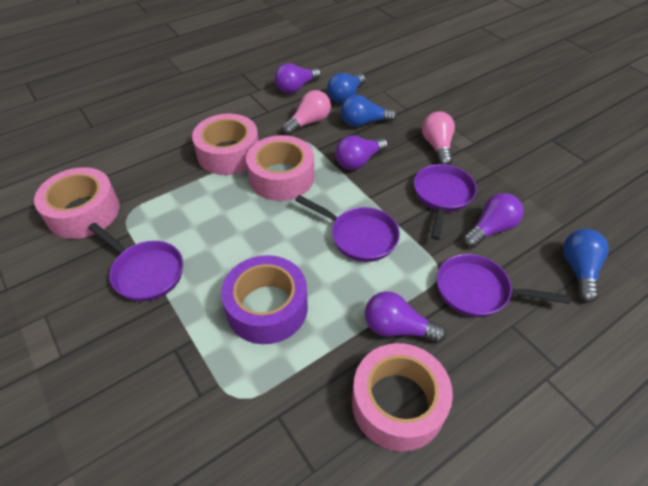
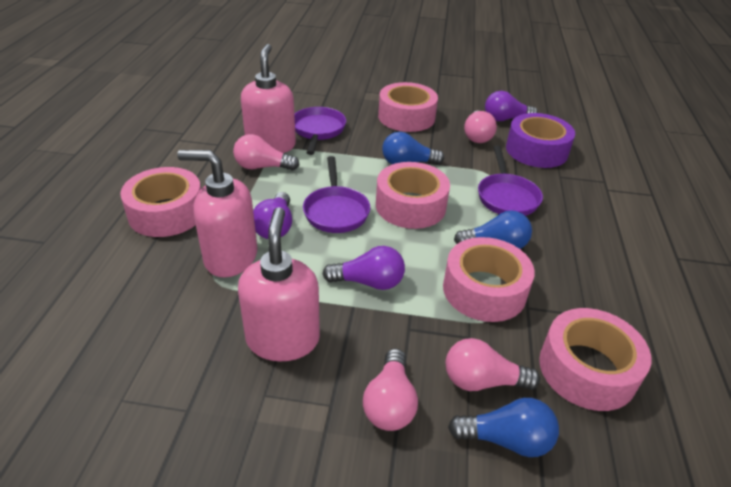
pink light bulb: 2 -> 4
pink soap dispenser: 0 -> 3
pink tape: 4 -> 5
purple light bulb: 4 -> 3
purple pan: 4 -> 3

